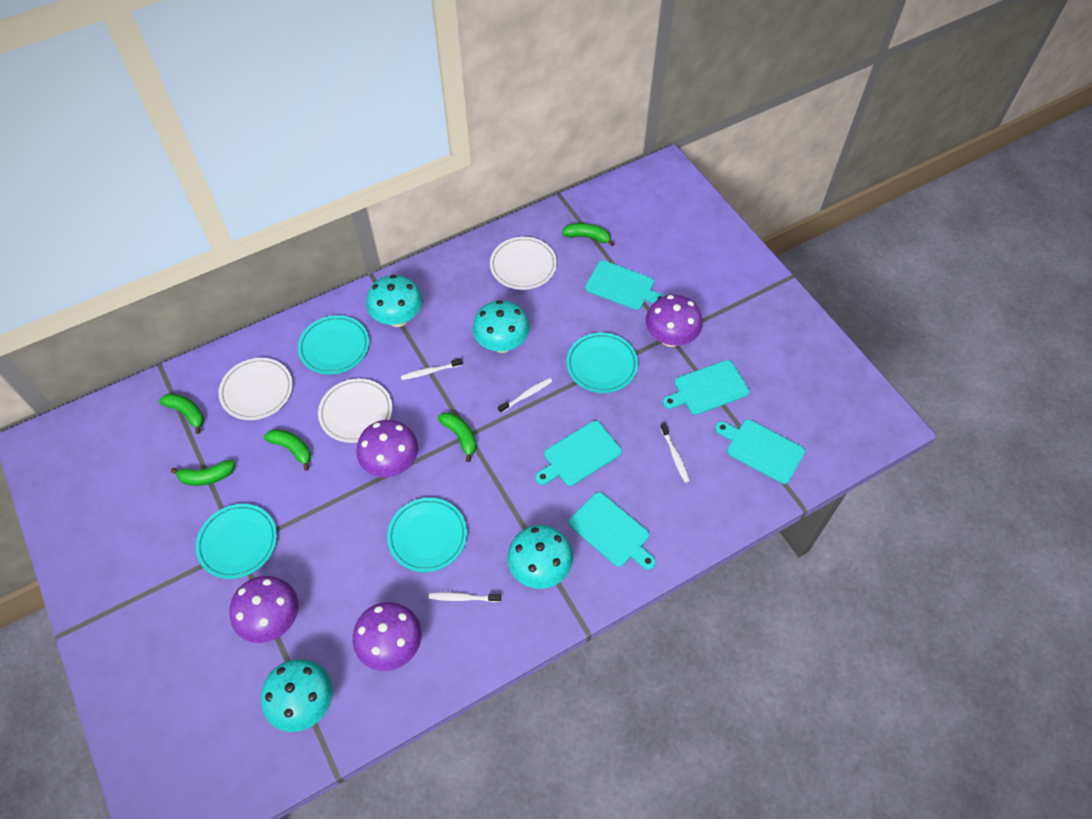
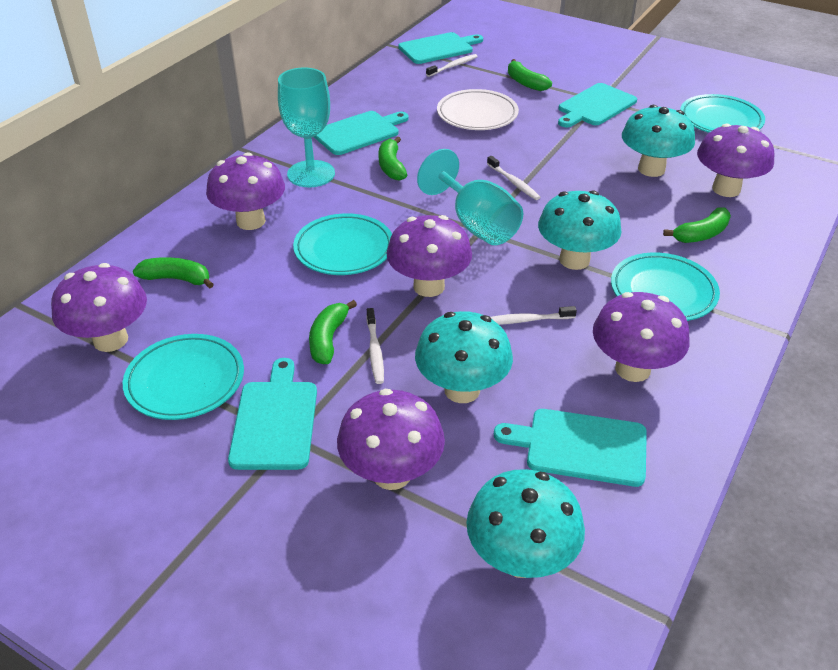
purple mushroom: 4 -> 6
turquoise goblet: 0 -> 2
white plate: 3 -> 1

